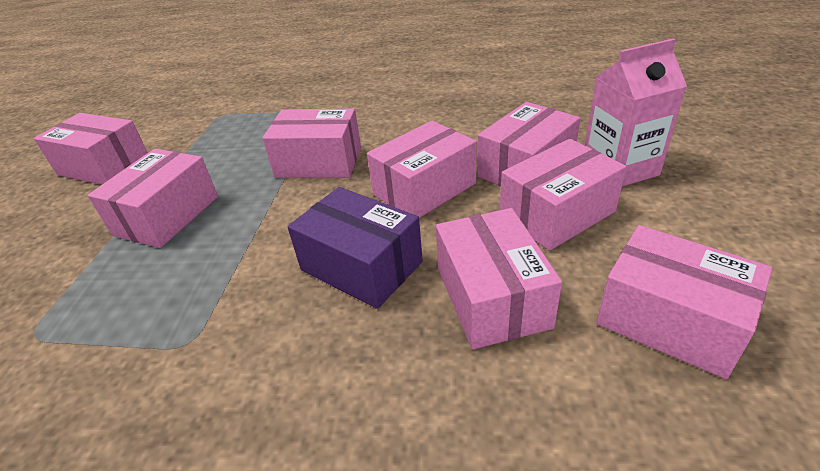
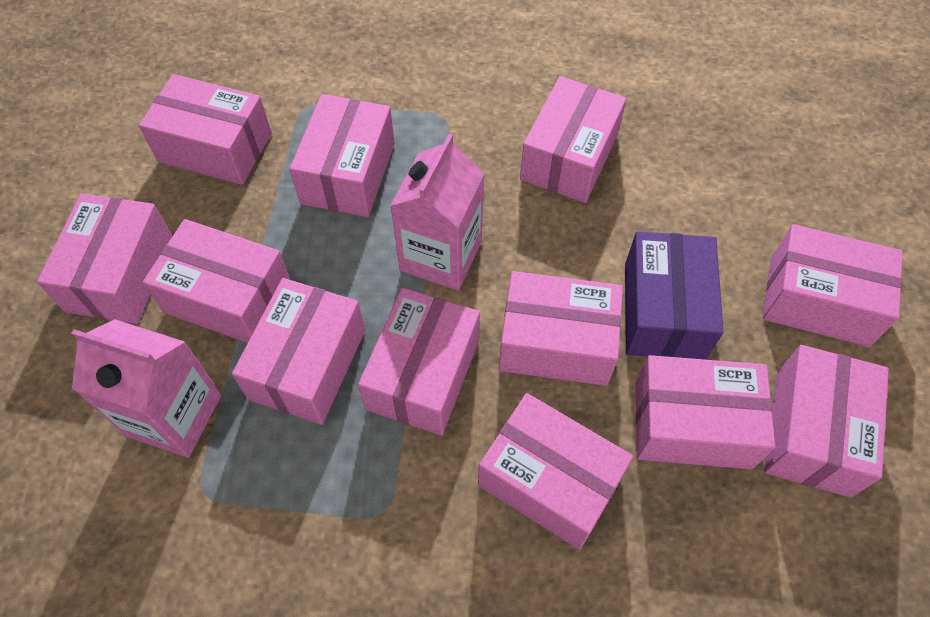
pink box: 8 -> 12
pink carton: 1 -> 2

